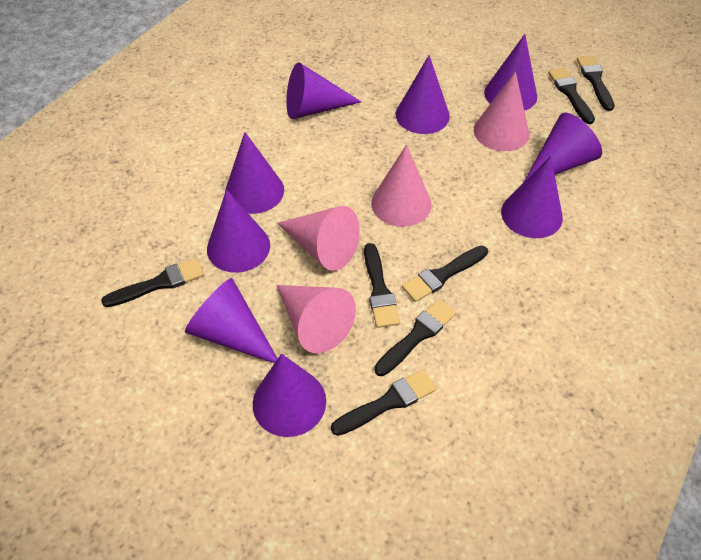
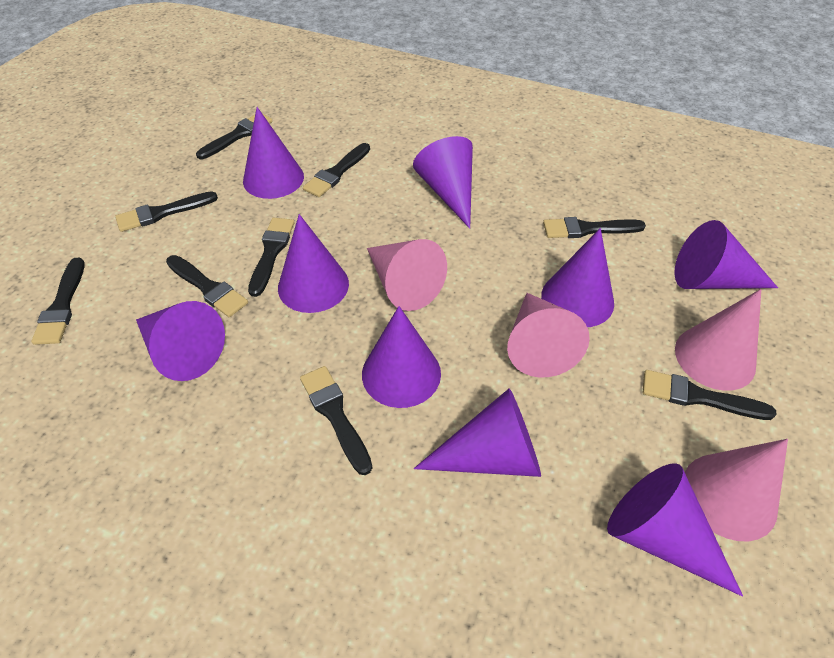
black brush: 7 -> 9

